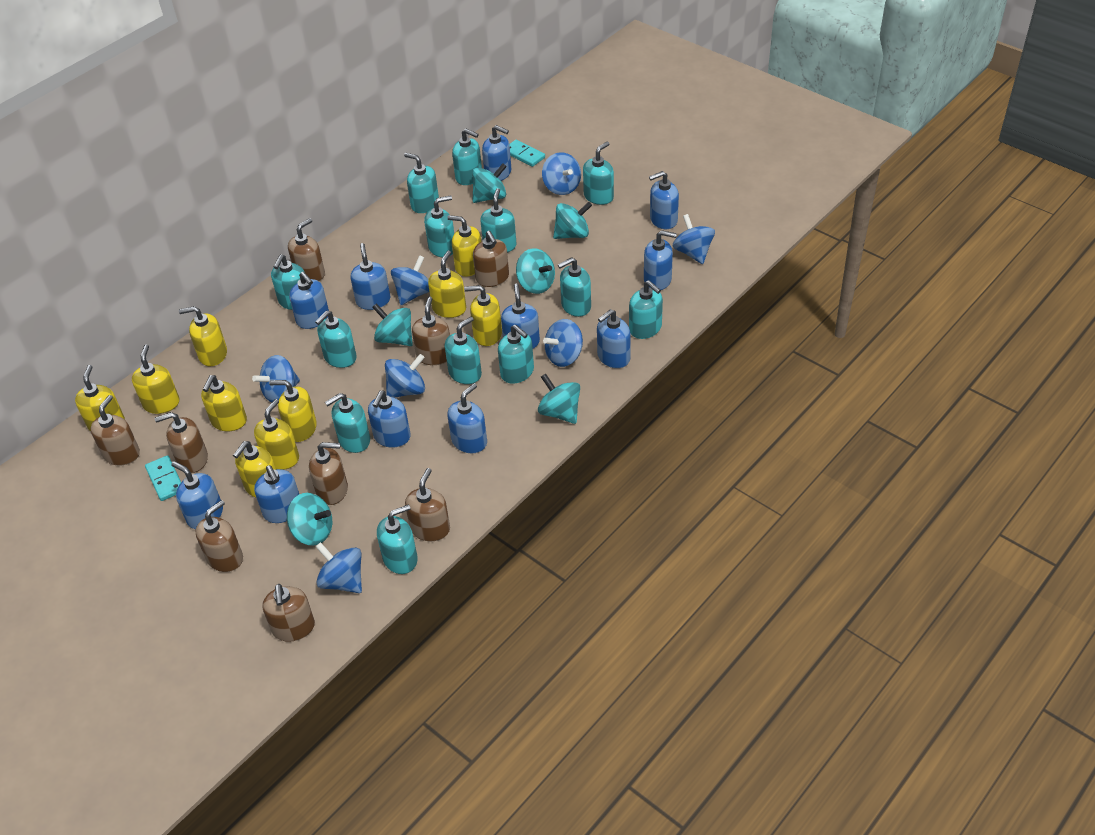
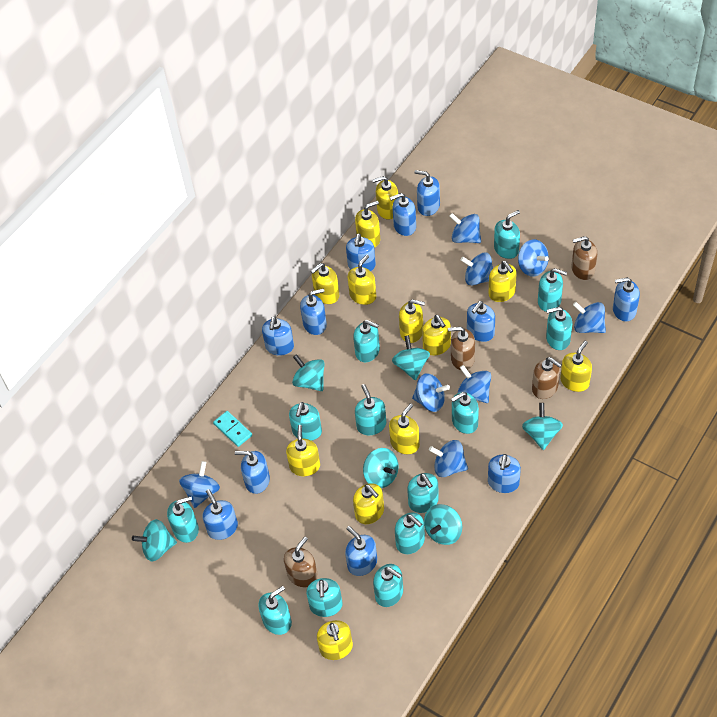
blue spinning top: 7 -> 8
brown soap dispenser: 9 -> 4
turquoise domino: 2 -> 1
yellow soap dispenser: 10 -> 12

